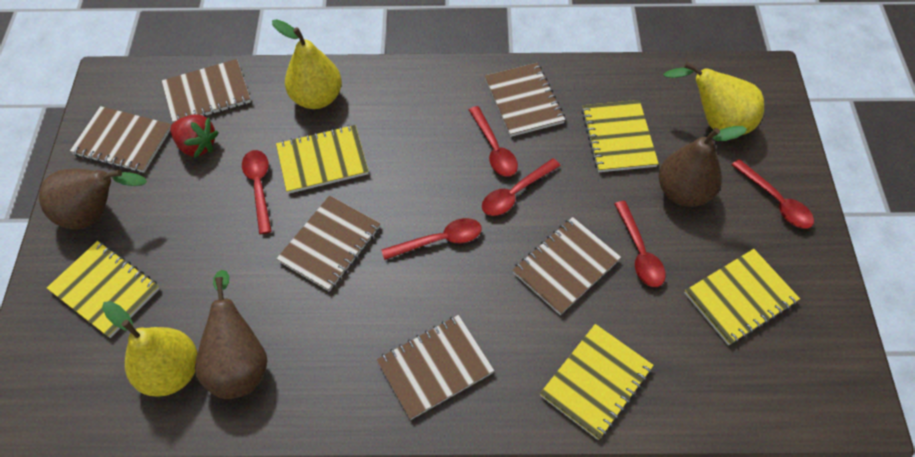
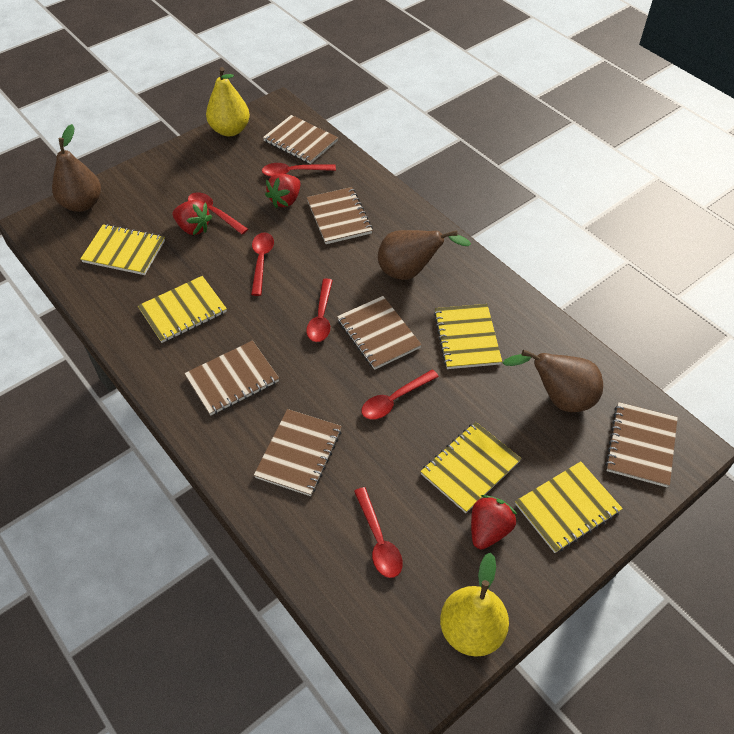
red strawberry: 1 -> 3
yellow pear: 3 -> 2

